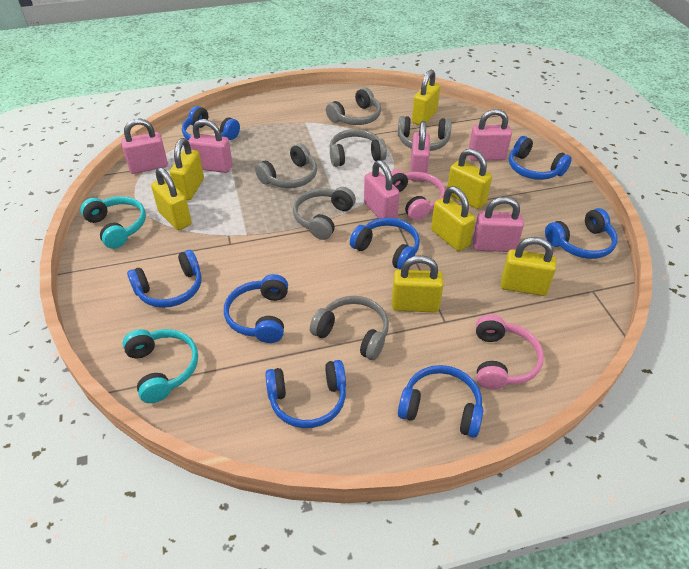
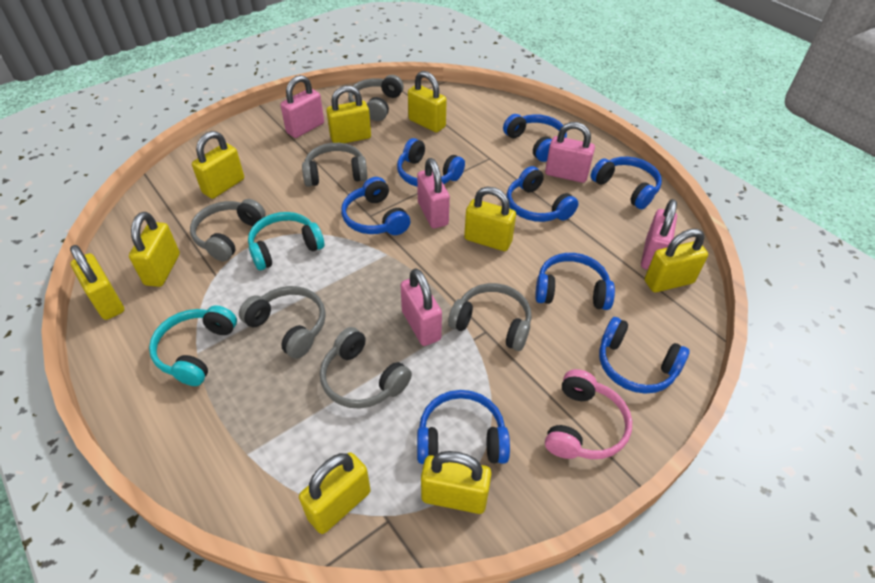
pink headphones: 2 -> 1
pink padlock: 6 -> 5
yellow padlock: 7 -> 9

